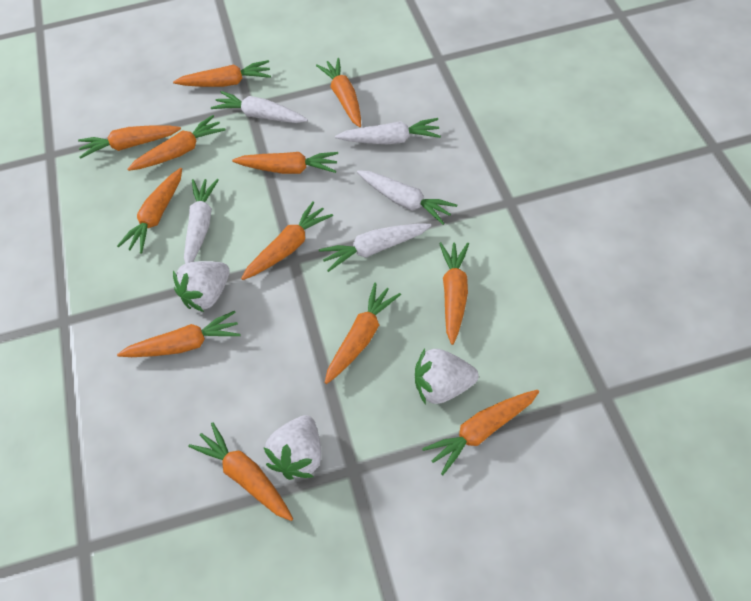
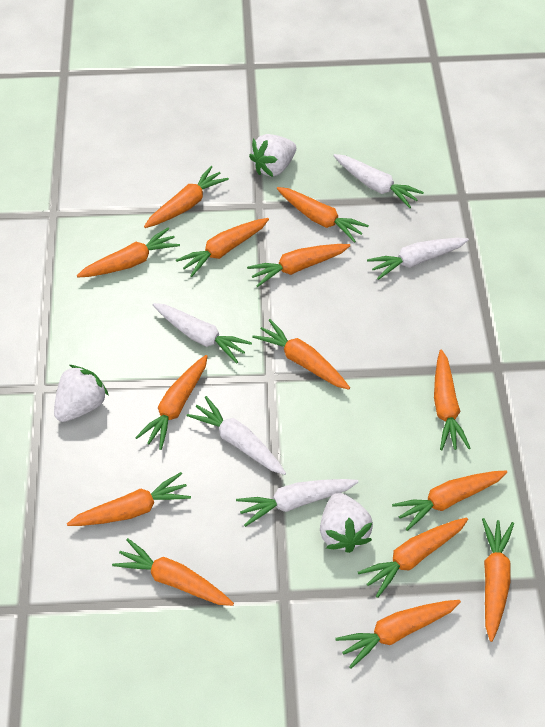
orange carrot: 12 -> 14

